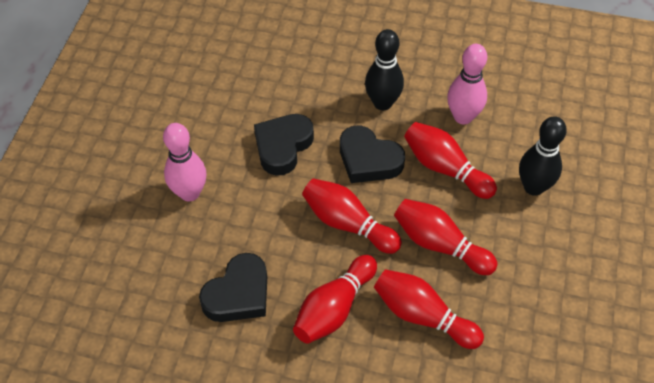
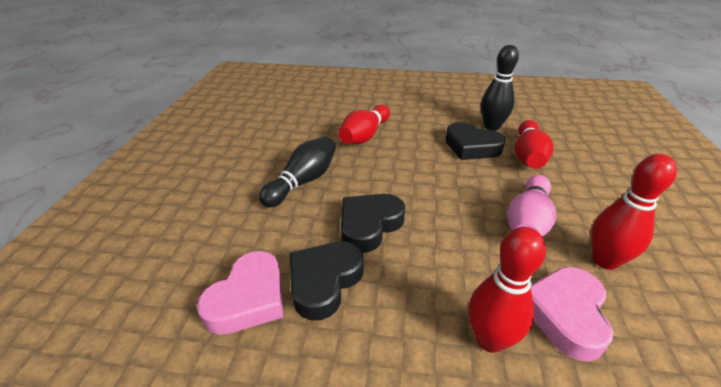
pink bowling pin: 2 -> 1
pink heart: 0 -> 2
red bowling pin: 5 -> 4

